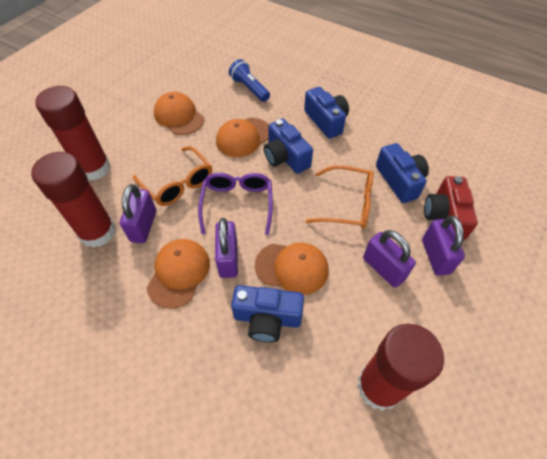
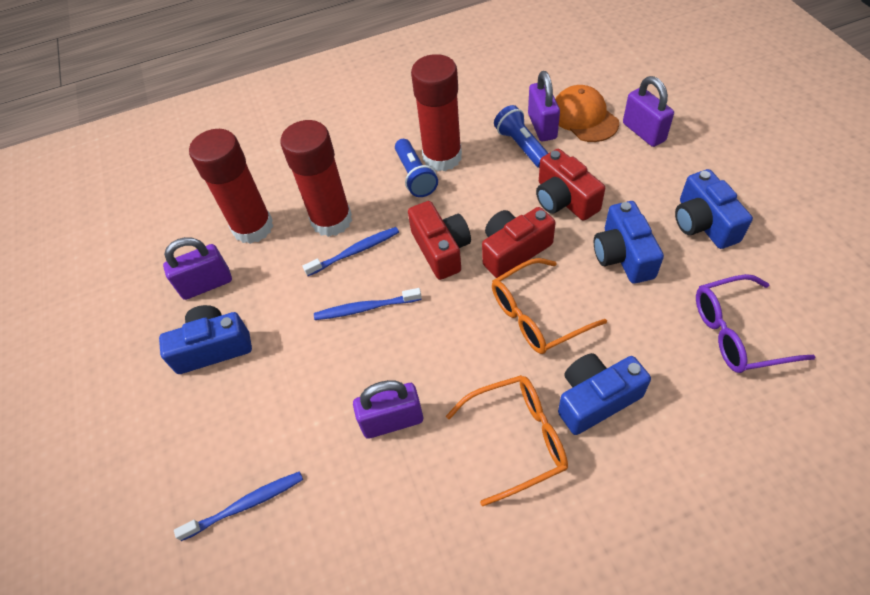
blue flashlight: 1 -> 2
blue toothbrush: 0 -> 3
orange cap: 4 -> 1
red camera: 1 -> 3

